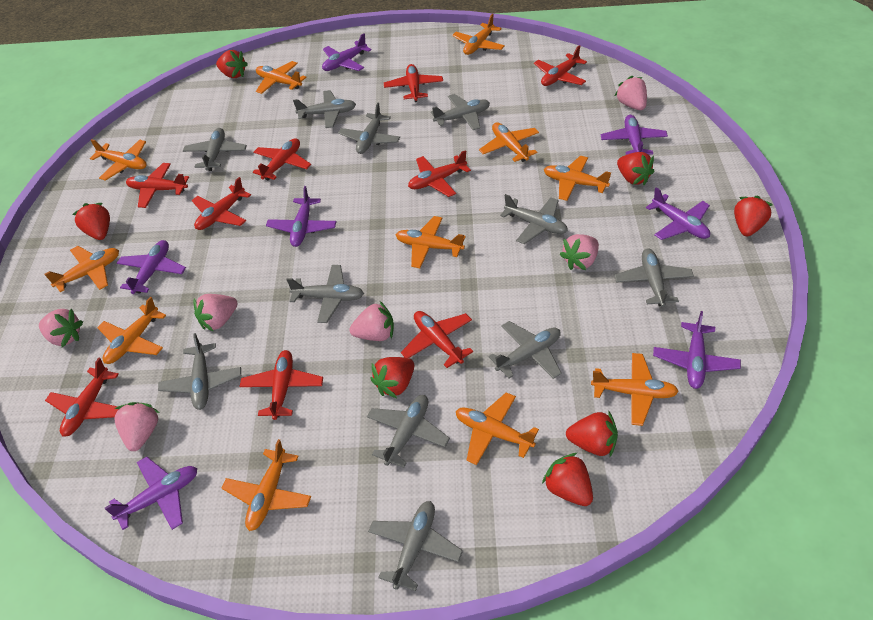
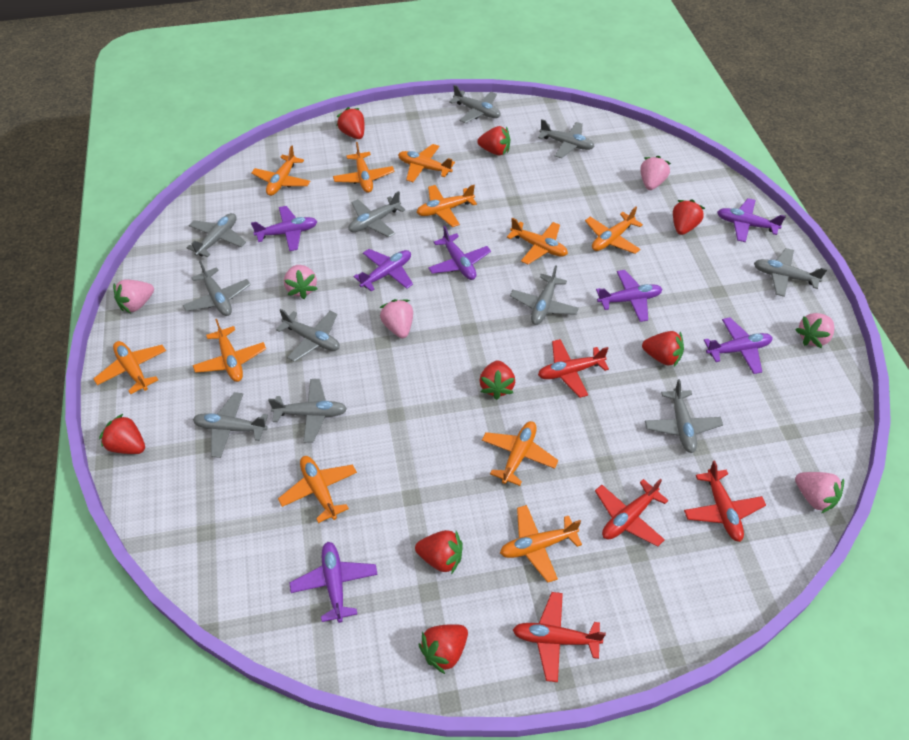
red plane: 9 -> 4
red strawberry: 7 -> 8

